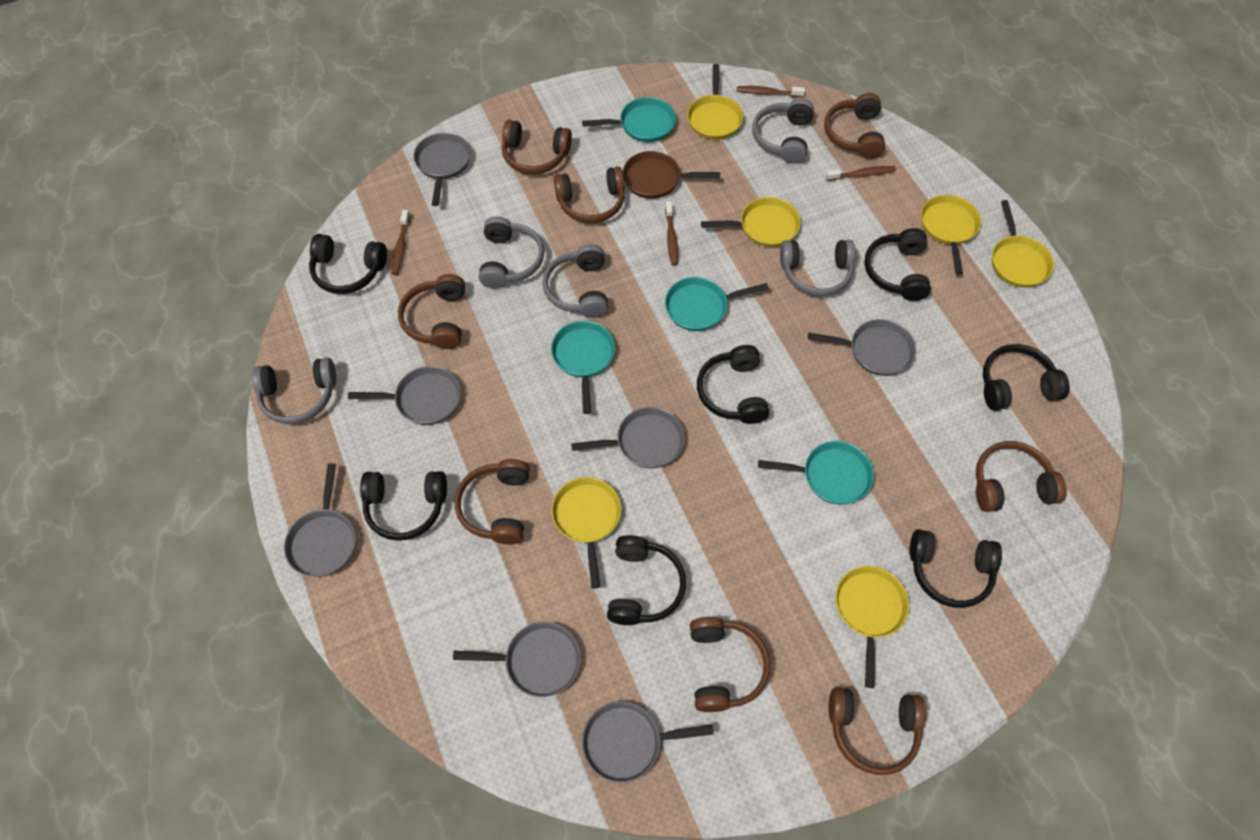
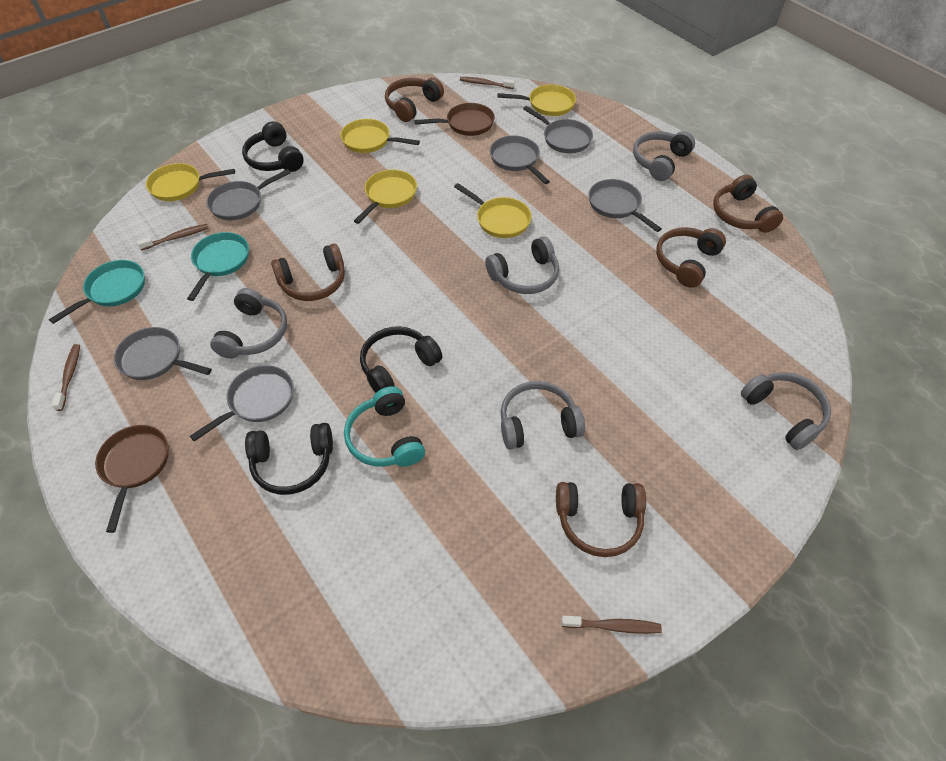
black headphones: 7 -> 3
brown headphones: 8 -> 5
brown pan: 1 -> 2
grey pan: 7 -> 6
turquoise headphones: 0 -> 1
turquoise pan: 4 -> 2
yellow pan: 6 -> 5

